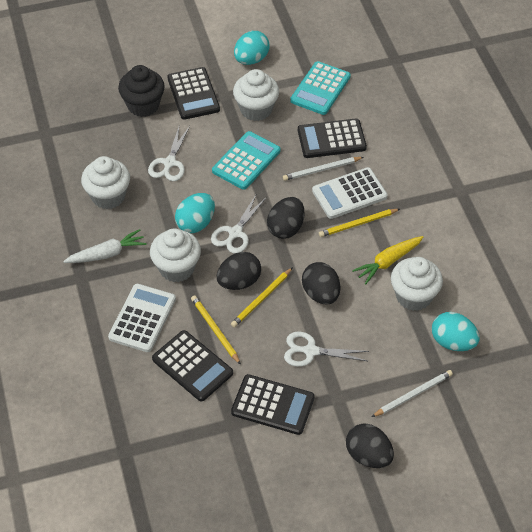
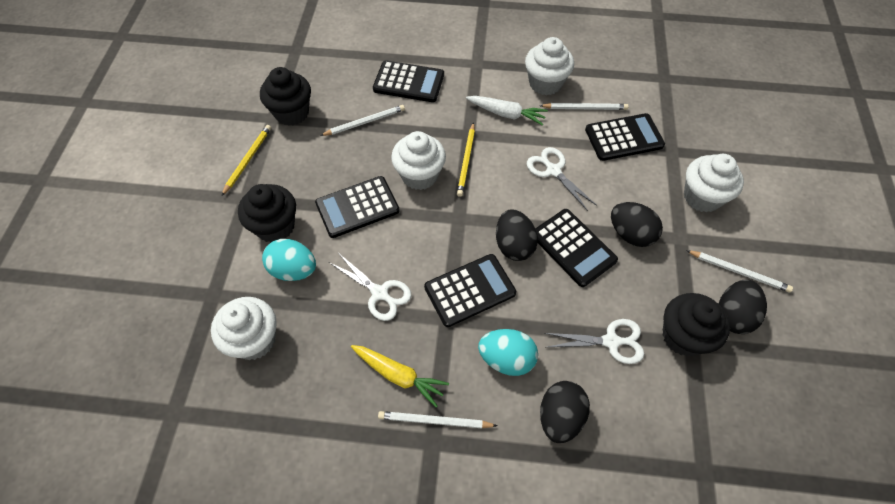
black calculator: 4 -> 5
black cupcake: 1 -> 3
turquoise calculator: 2 -> 0
turquoise egg: 3 -> 2
white calculator: 2 -> 0
white pencil: 2 -> 4
yellow pencil: 3 -> 2

